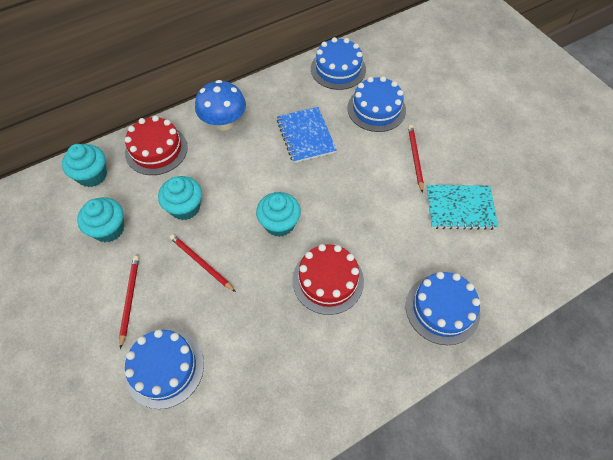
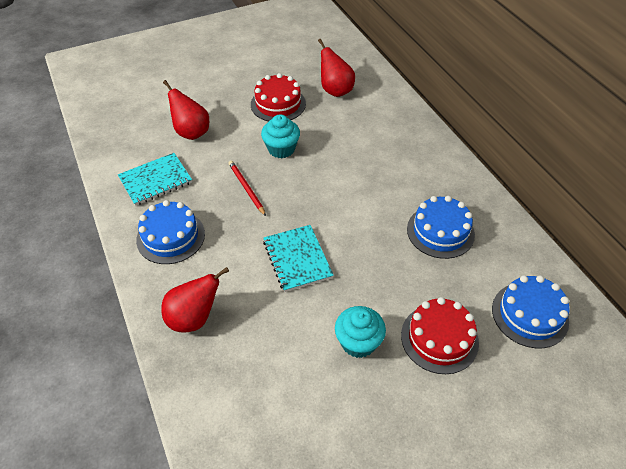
blue cake: 4 -> 3
blue mushroom: 1 -> 0
blue notebook: 1 -> 0
red pear: 0 -> 3
red pencil: 3 -> 1
turquoise cupcake: 4 -> 2
turquoise notebook: 1 -> 2

